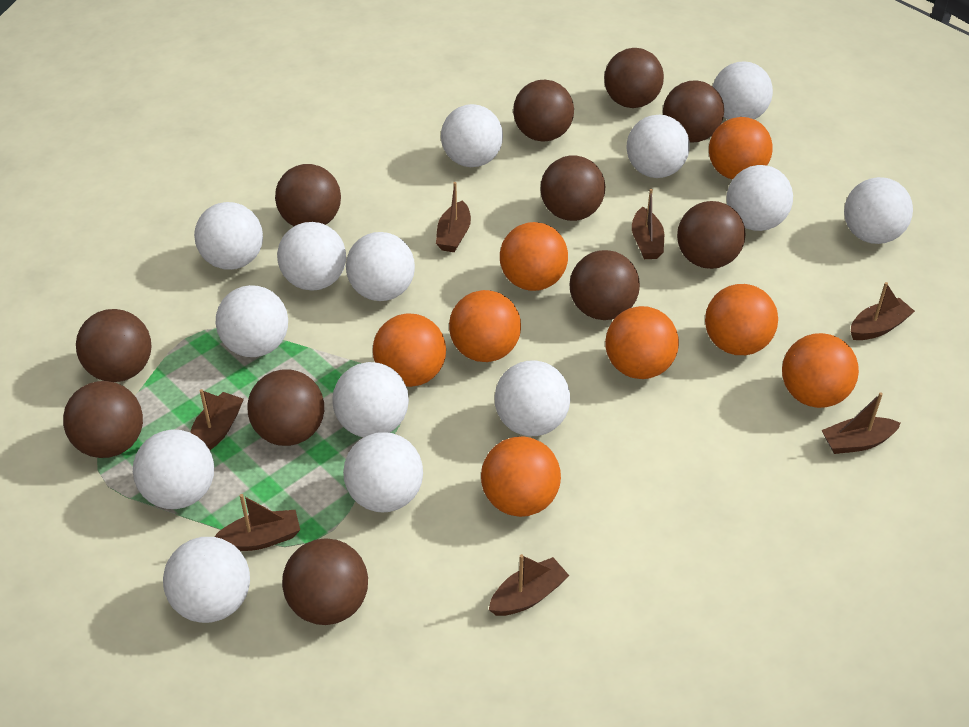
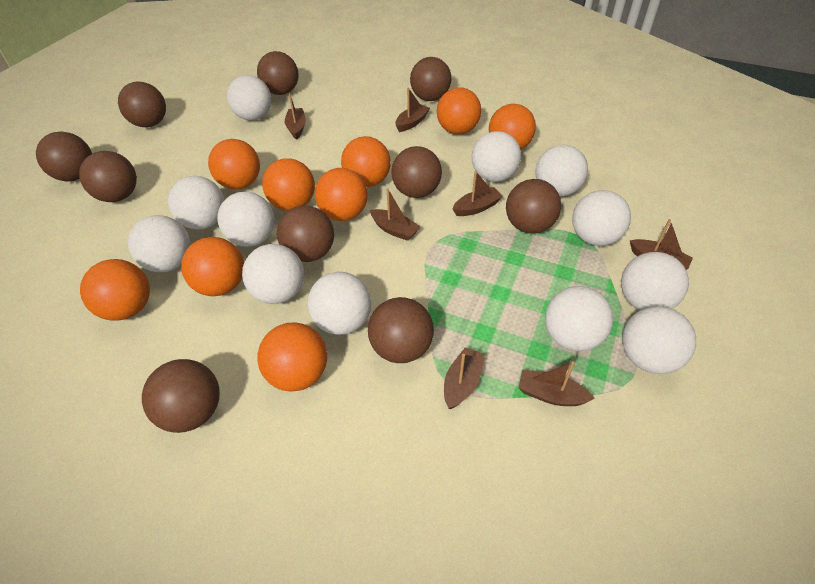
brown ball: 11 -> 10
orange ball: 8 -> 9
white ball: 14 -> 12

